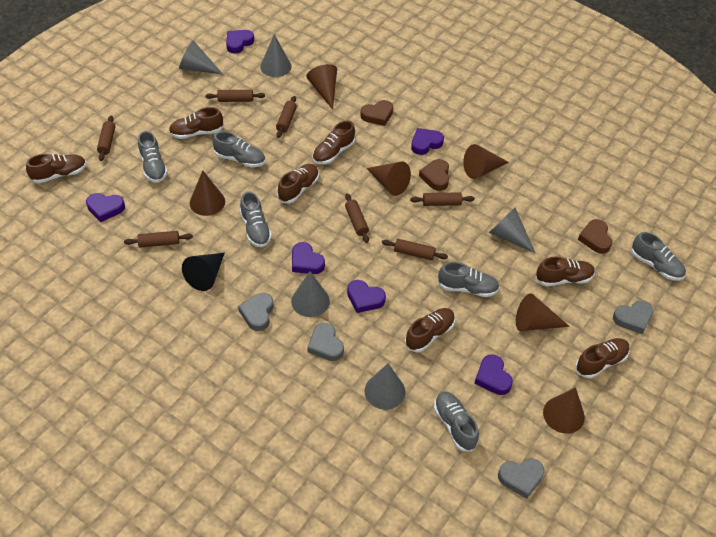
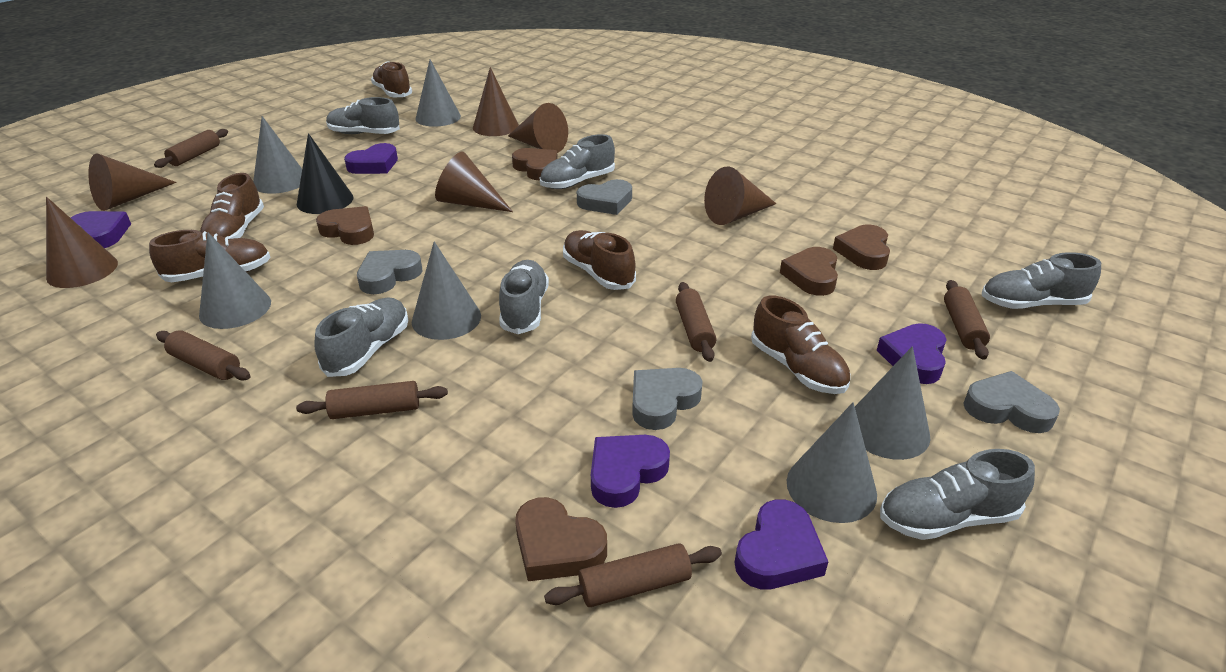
brown heart: 3 -> 5
brown rolling pin: 7 -> 6
brown shoe: 7 -> 5
grey cone: 5 -> 6
purple heart: 6 -> 5

